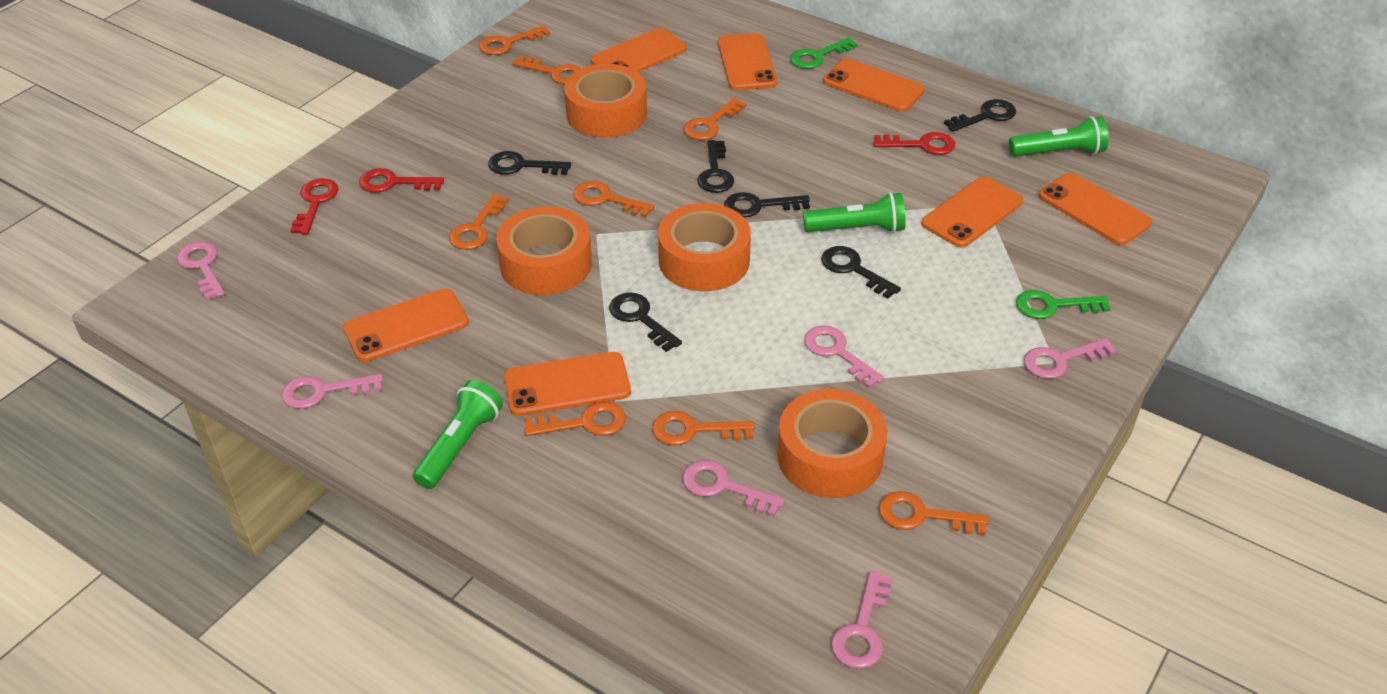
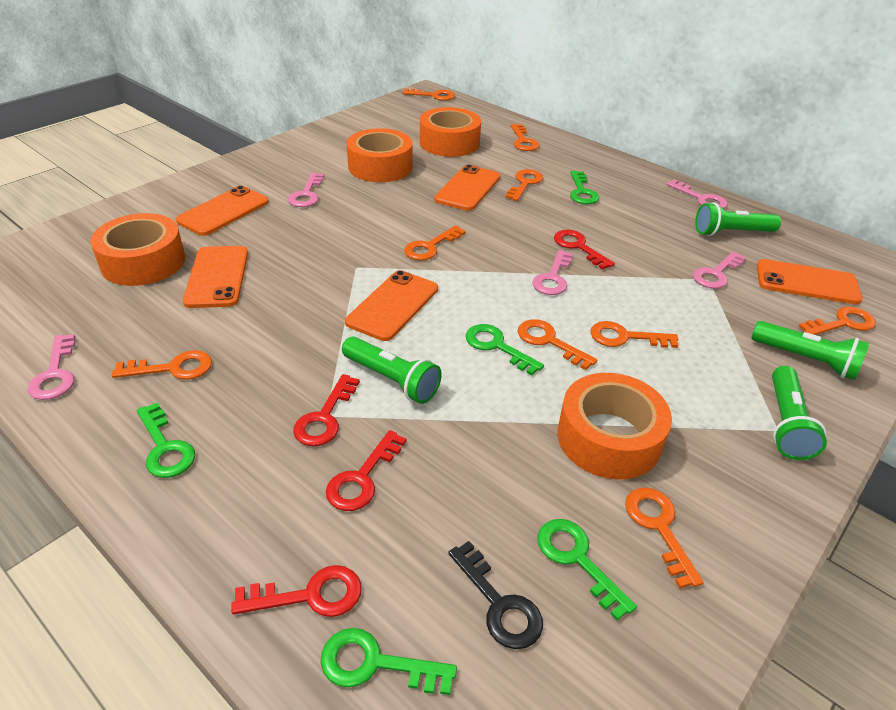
black key: 6 -> 1
green flashlight: 3 -> 4
green key: 2 -> 5
orange key: 8 -> 9
orange phone: 7 -> 5
pink key: 6 -> 5
red key: 3 -> 4

